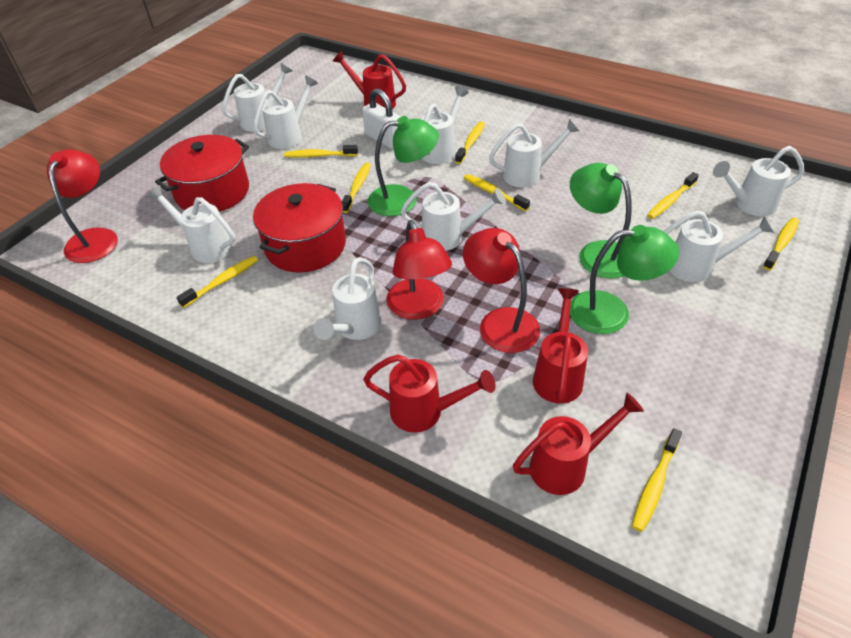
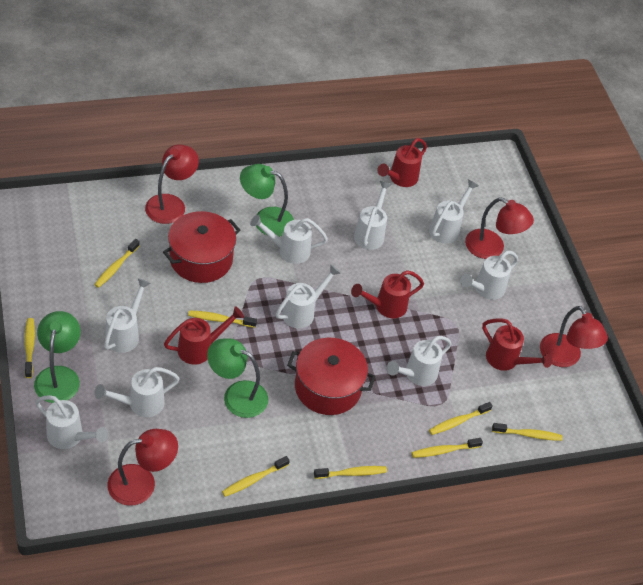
red lamp: 3 -> 4
white padlock: 1 -> 0

